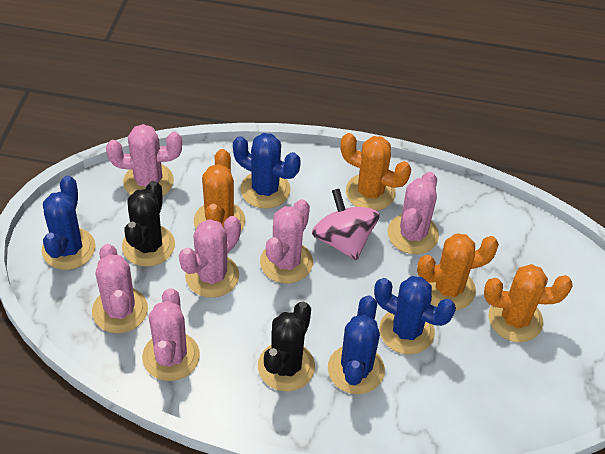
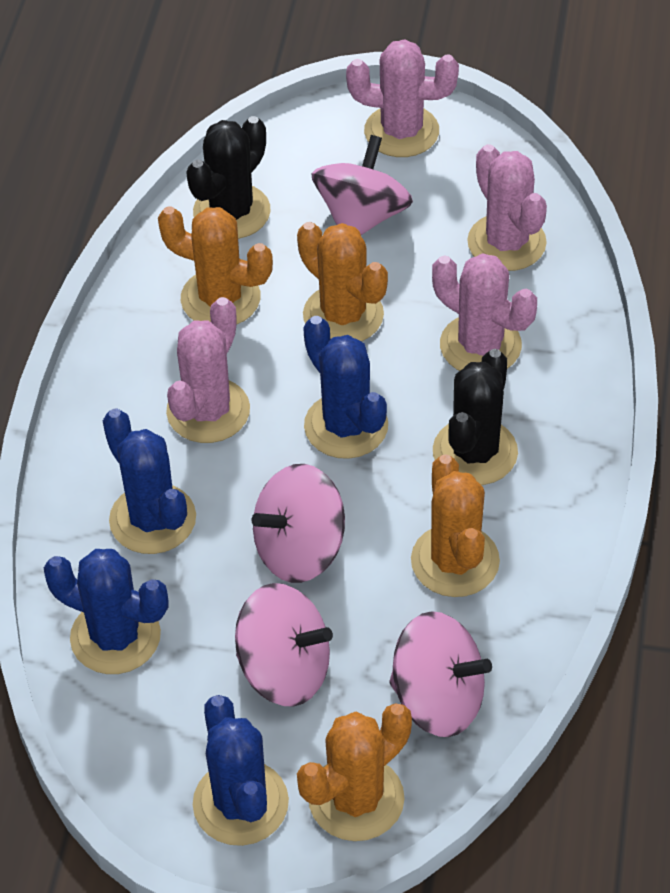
pink cactus: 6 -> 4
pink spinning top: 1 -> 4

